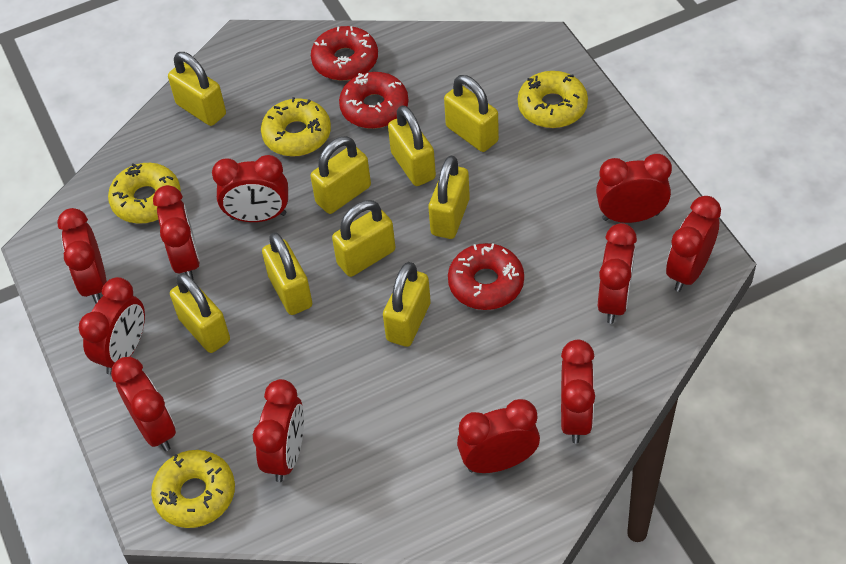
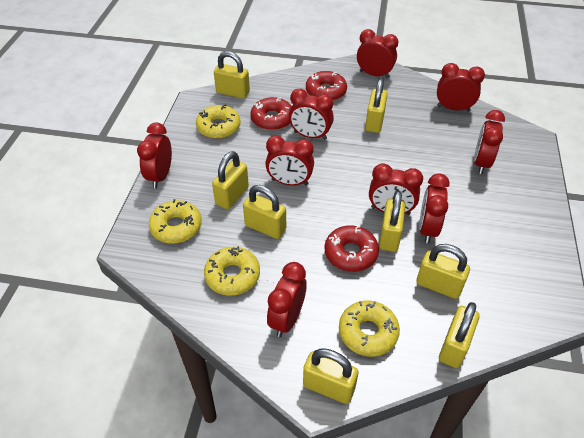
red clock: 11 -> 9
yellow padlock: 9 -> 8

